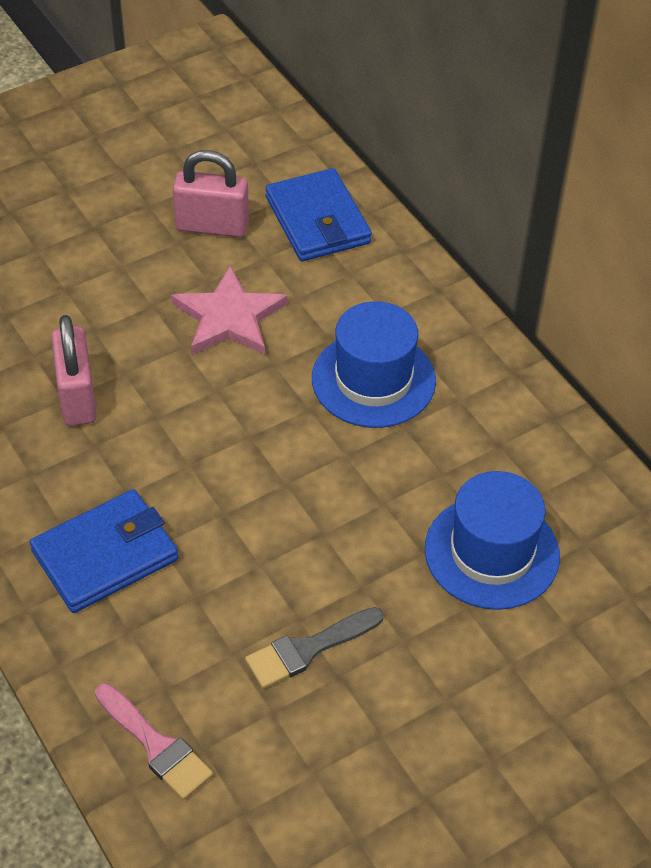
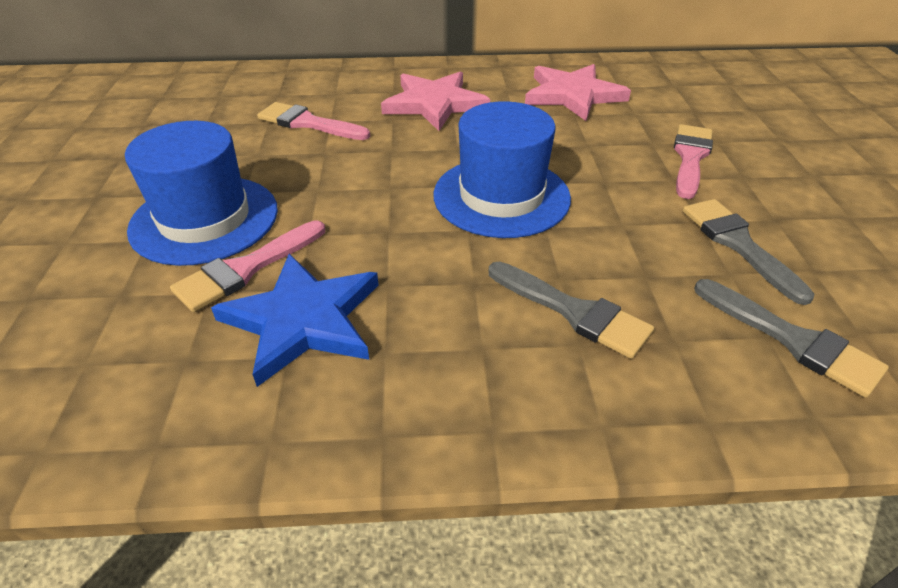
blue star: 0 -> 1
blue wallet: 2 -> 0
grey brush: 1 -> 3
pink brush: 1 -> 3
pink padlock: 2 -> 0
pink star: 1 -> 2

